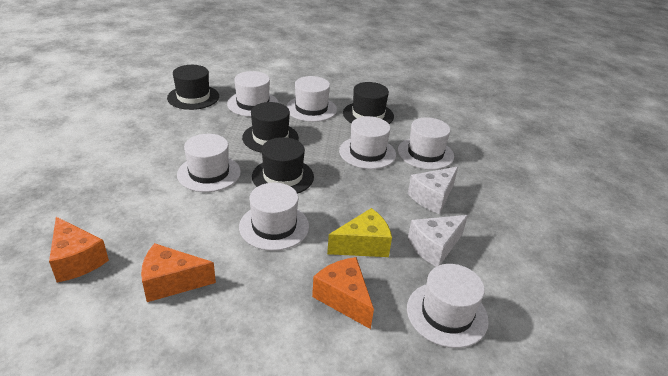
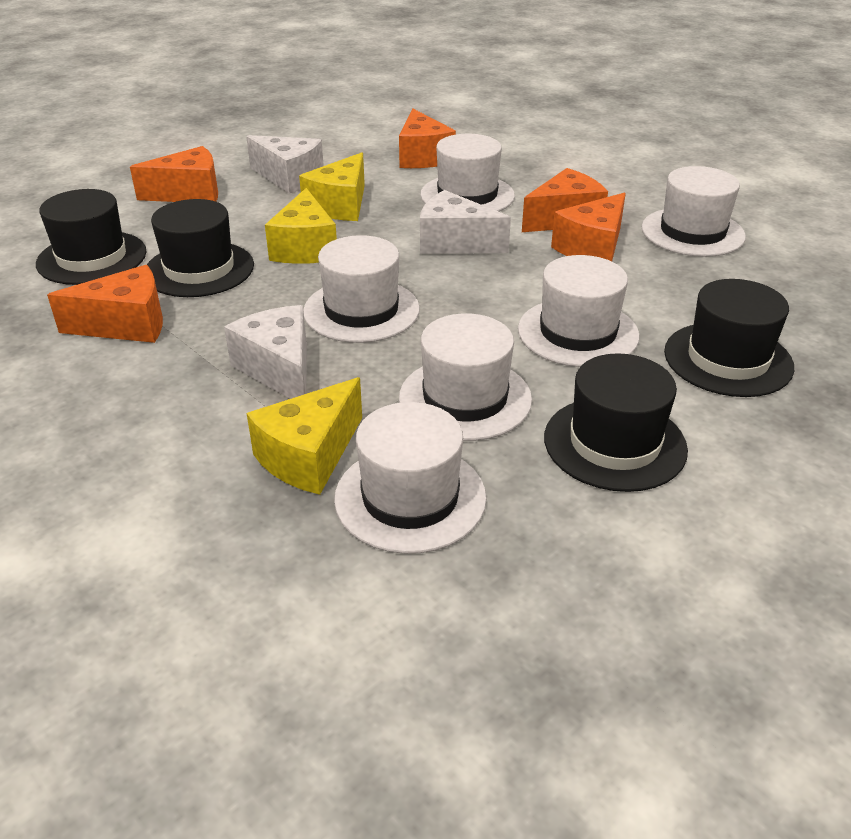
orange cheese: 3 -> 5
white cheese: 2 -> 3
white hat: 7 -> 6
yellow cheese: 1 -> 3

